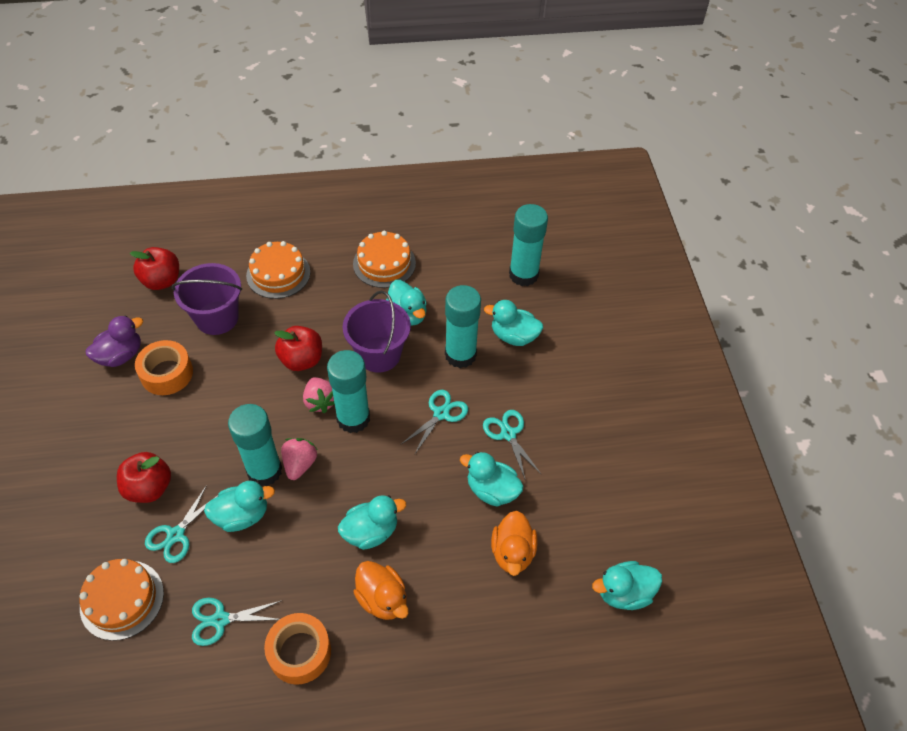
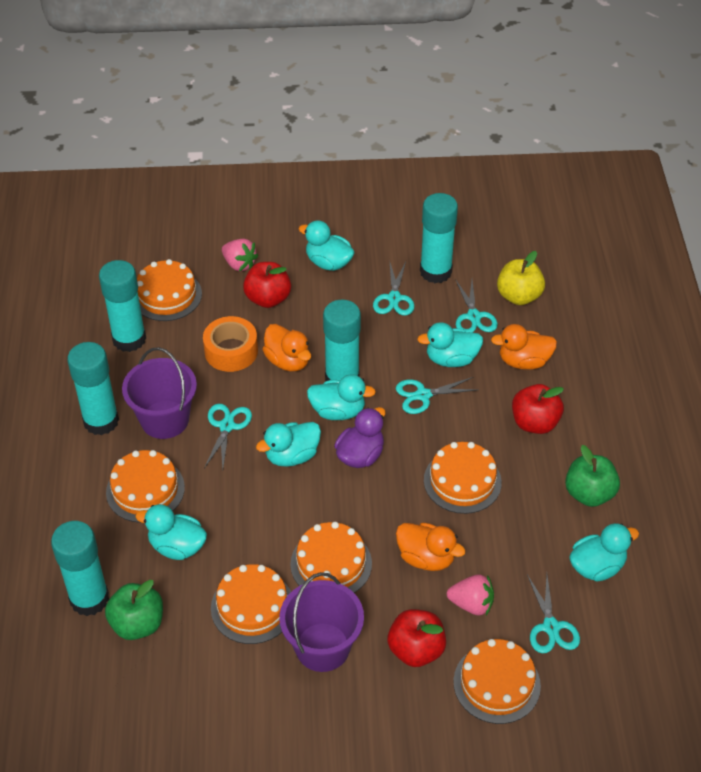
green apple: 0 -> 2
orange cake: 3 -> 6
orange duck: 2 -> 3
orange tape: 2 -> 1
turquoise glue stick: 4 -> 5
turquoise scissors: 4 -> 5
yellow apple: 0 -> 1

